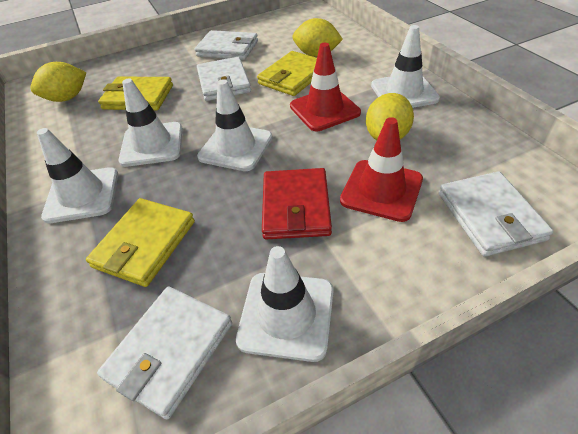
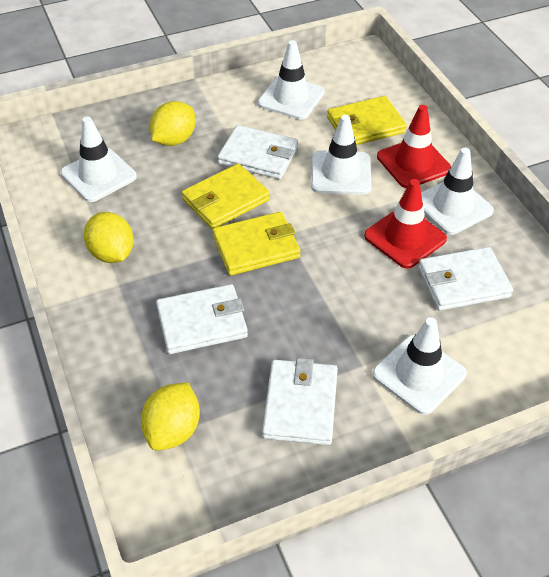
red wallet: 1 -> 0

